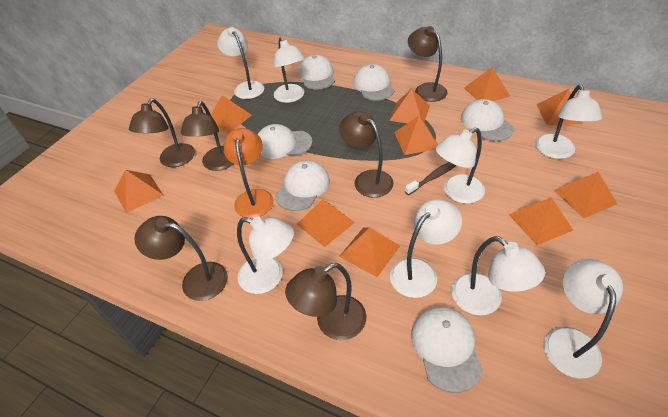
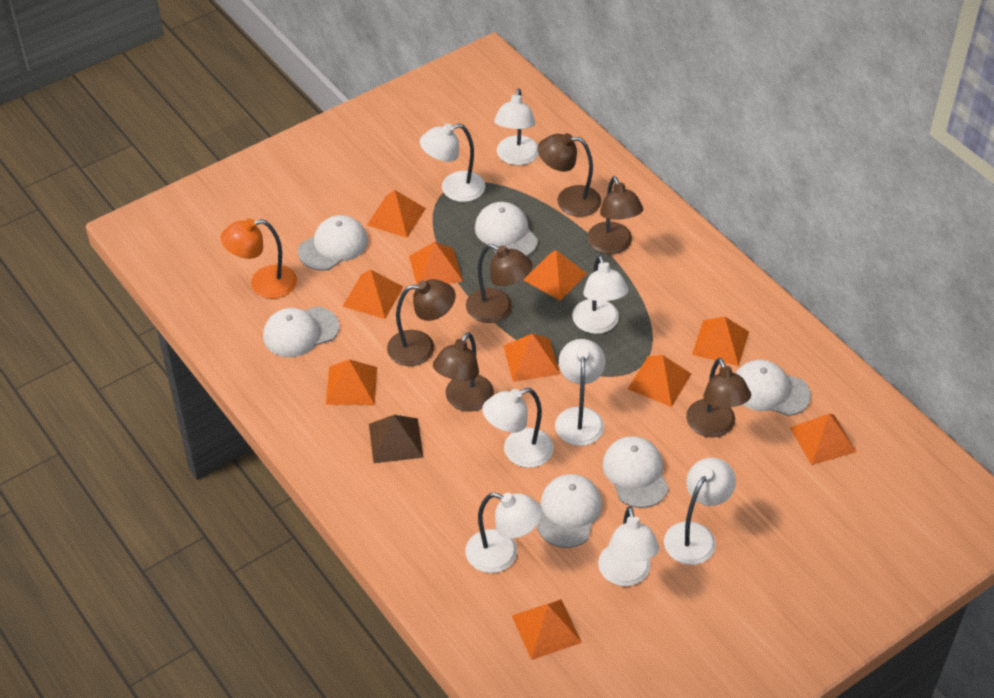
brown pyramid: 0 -> 1
brown toothbrush: 1 -> 0

